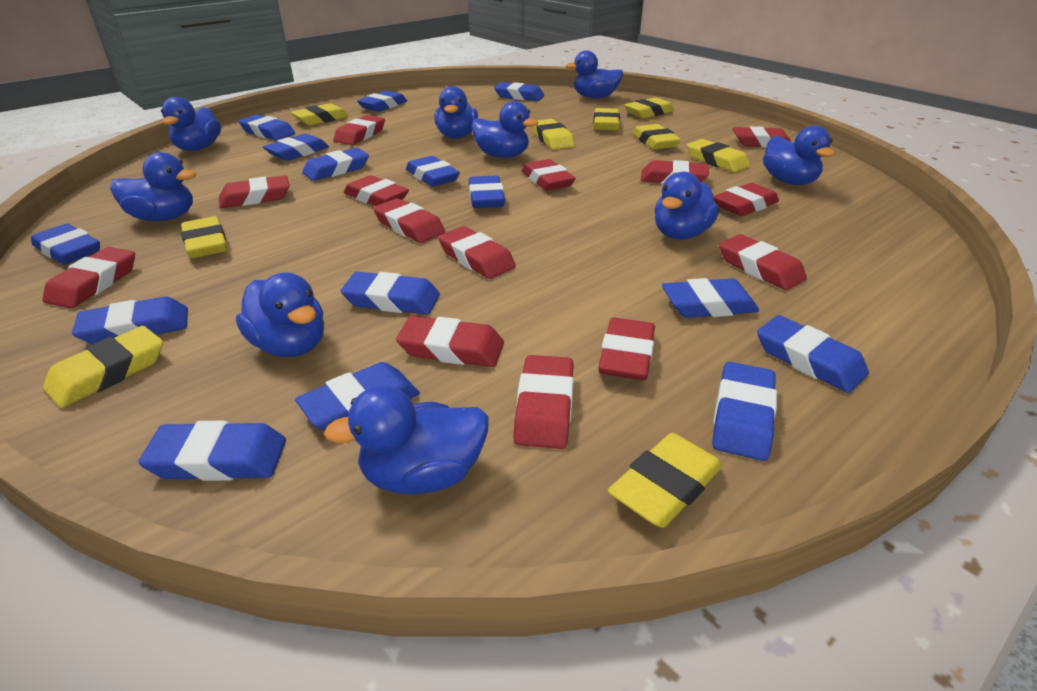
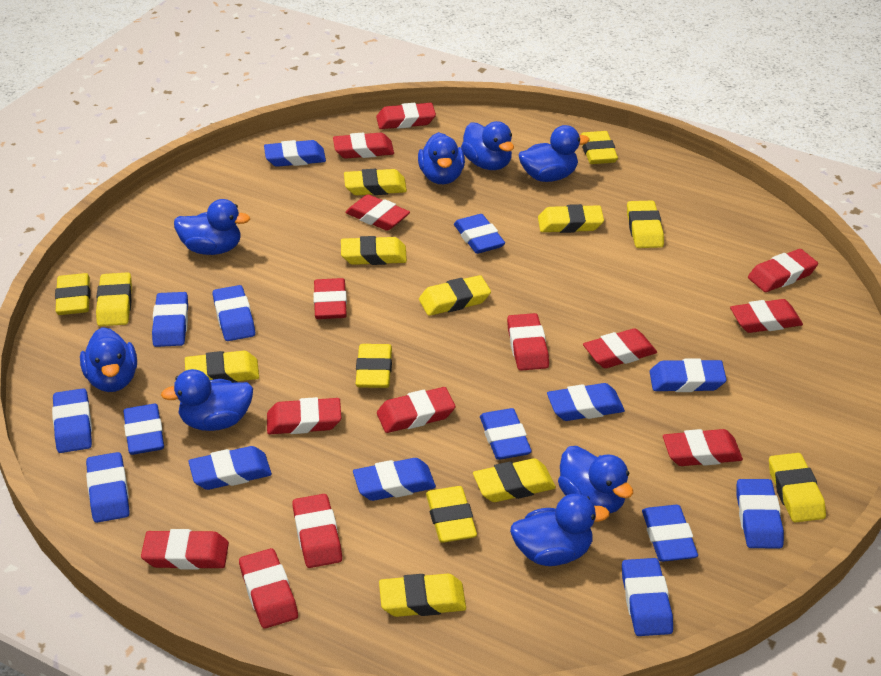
blue duck: 9 -> 8
yellow eraser: 9 -> 14

